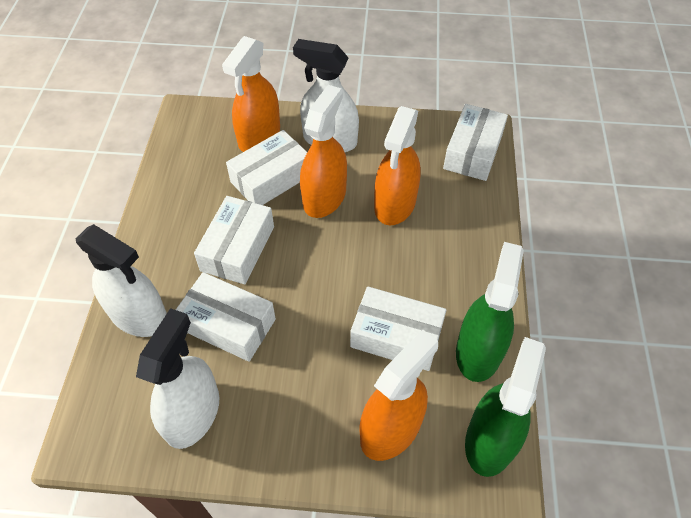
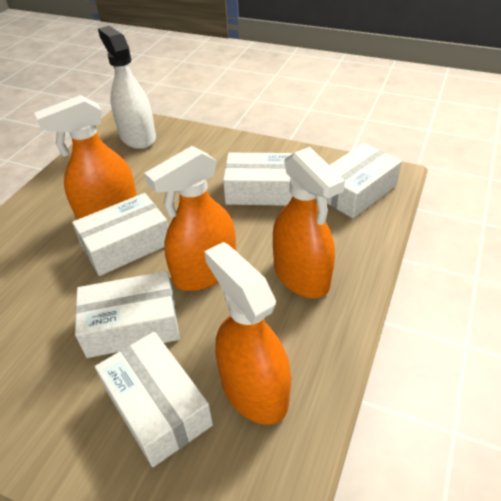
green spray bottle: 2 -> 0
white spray bottle: 3 -> 1

